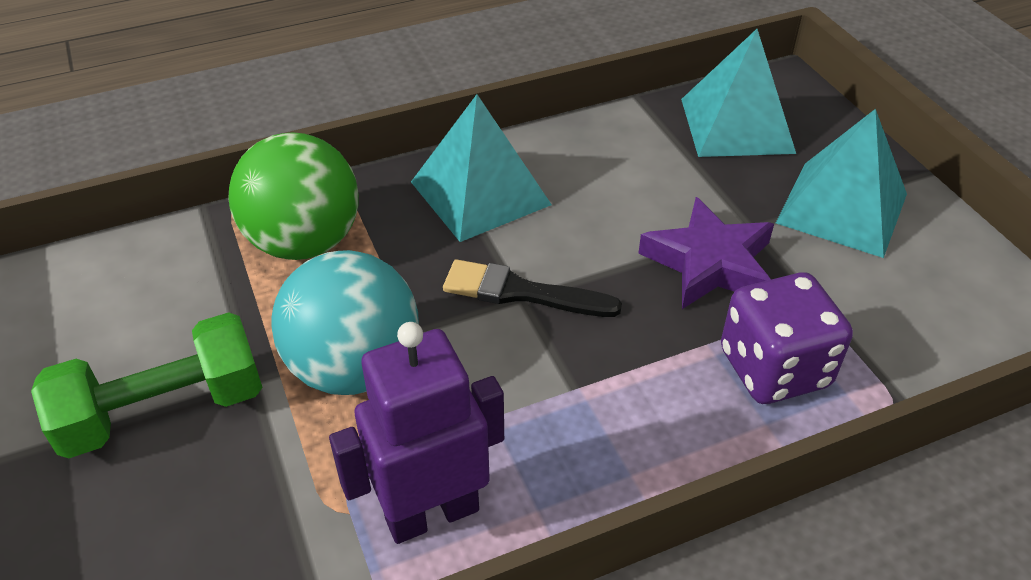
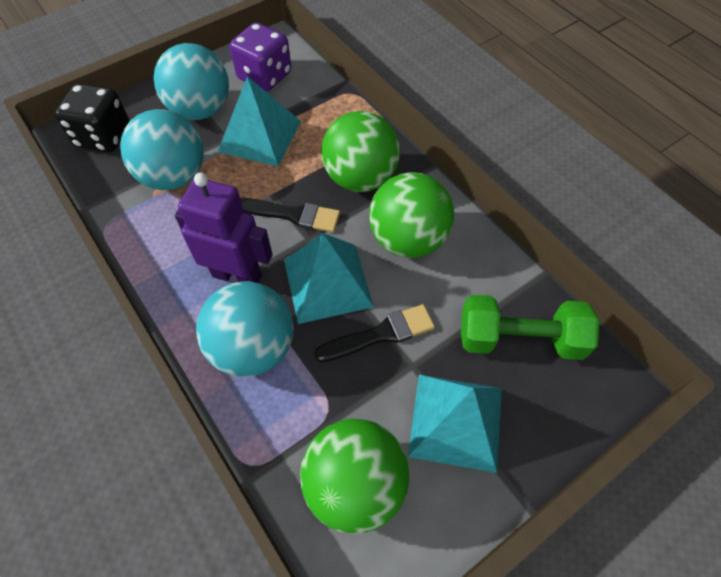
black brush: 1 -> 2
black dice: 0 -> 1
green ball: 1 -> 3
purple star: 1 -> 0
turquoise ball: 1 -> 3

